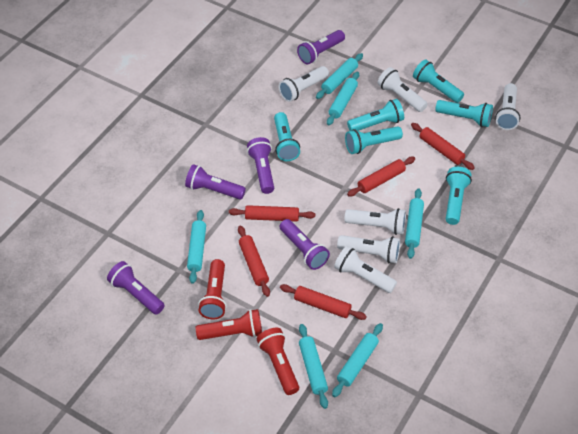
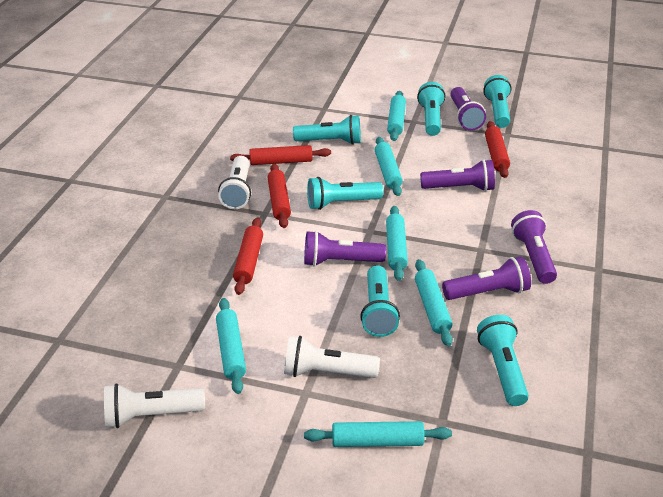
red flashlight: 3 -> 0
red rolling pin: 5 -> 4
white flashlight: 6 -> 3

